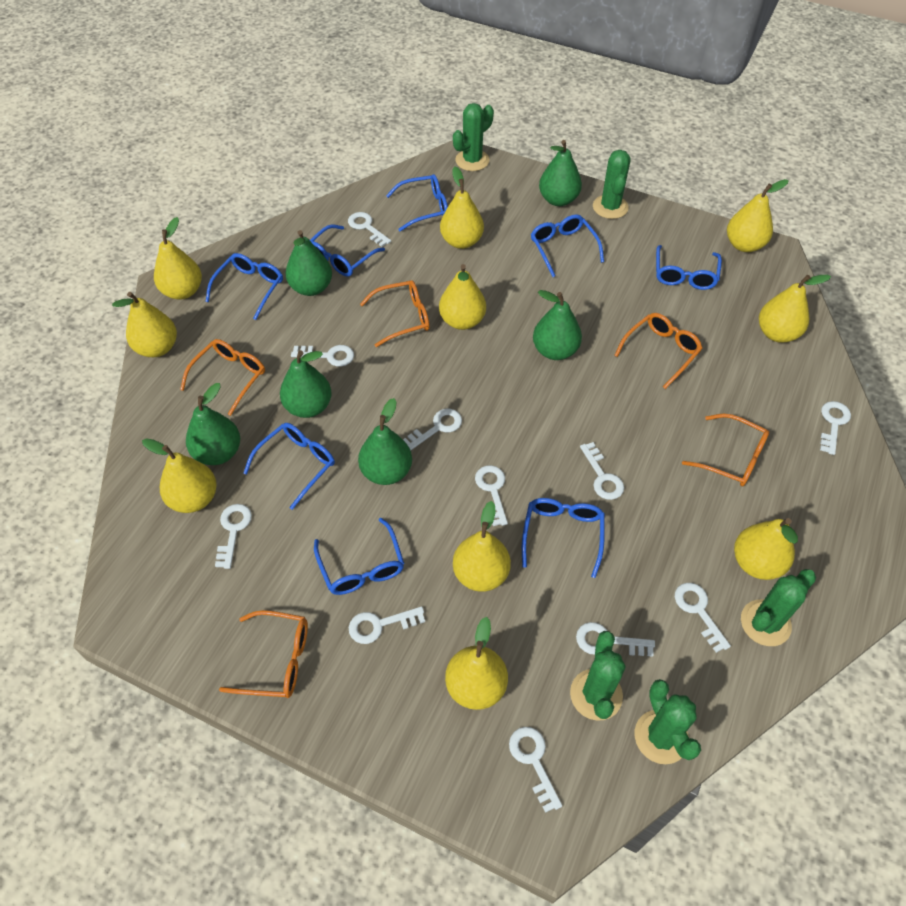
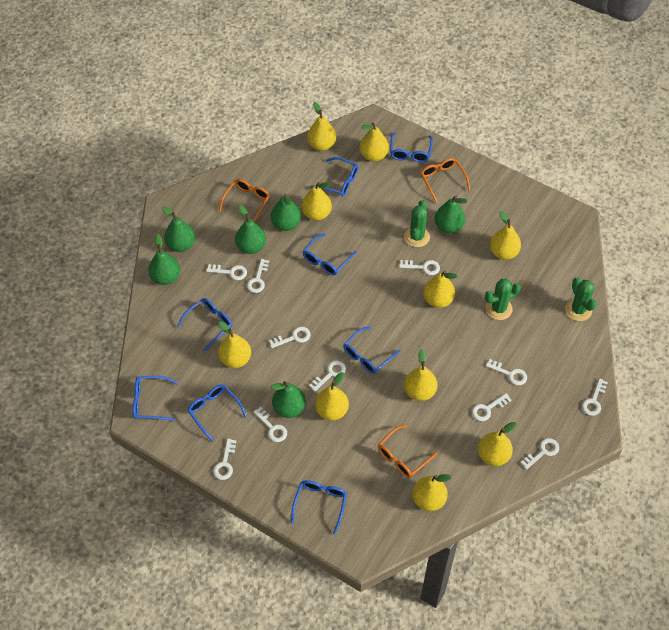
green cactus: 5 -> 3
orange glasses: 5 -> 3

